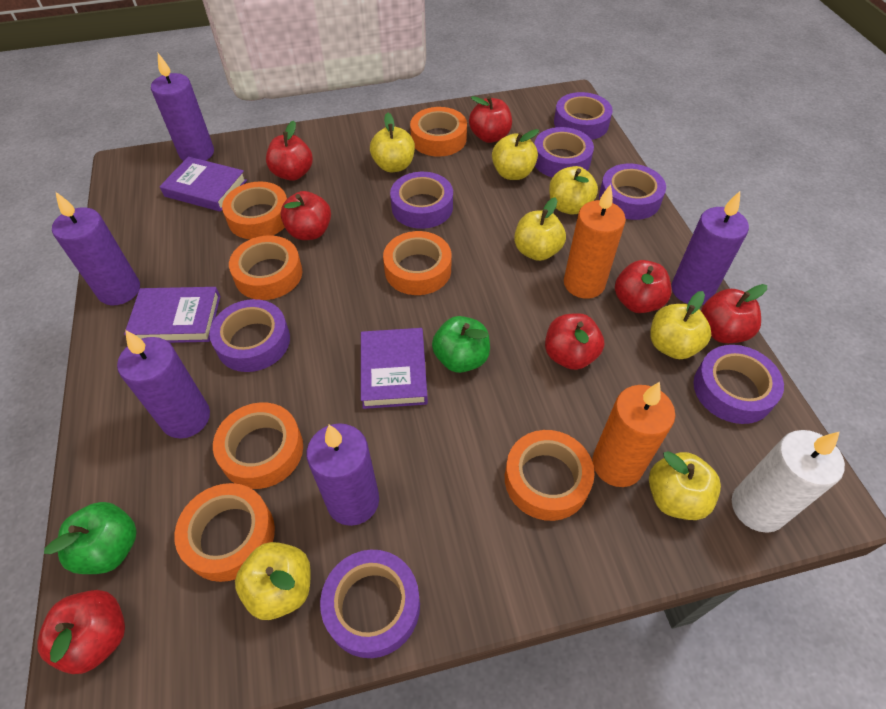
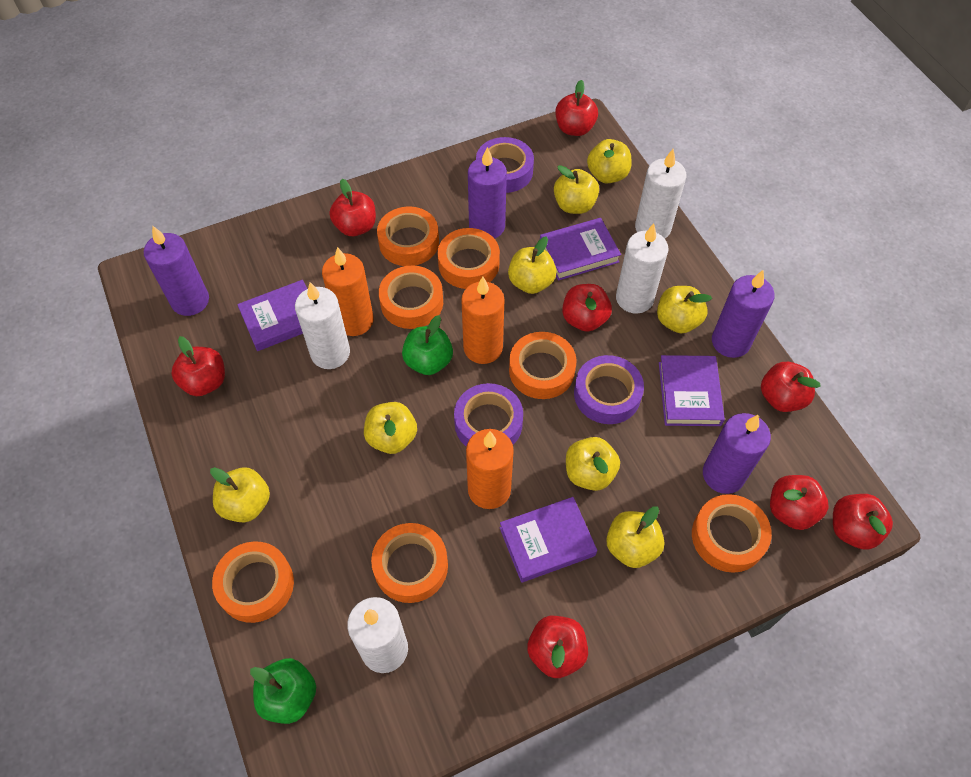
orange candle: 2 -> 3
purple book: 3 -> 4
purple candle: 5 -> 4
purple tape: 7 -> 3
red apple: 7 -> 8
white candle: 1 -> 4
yellow apple: 7 -> 8

